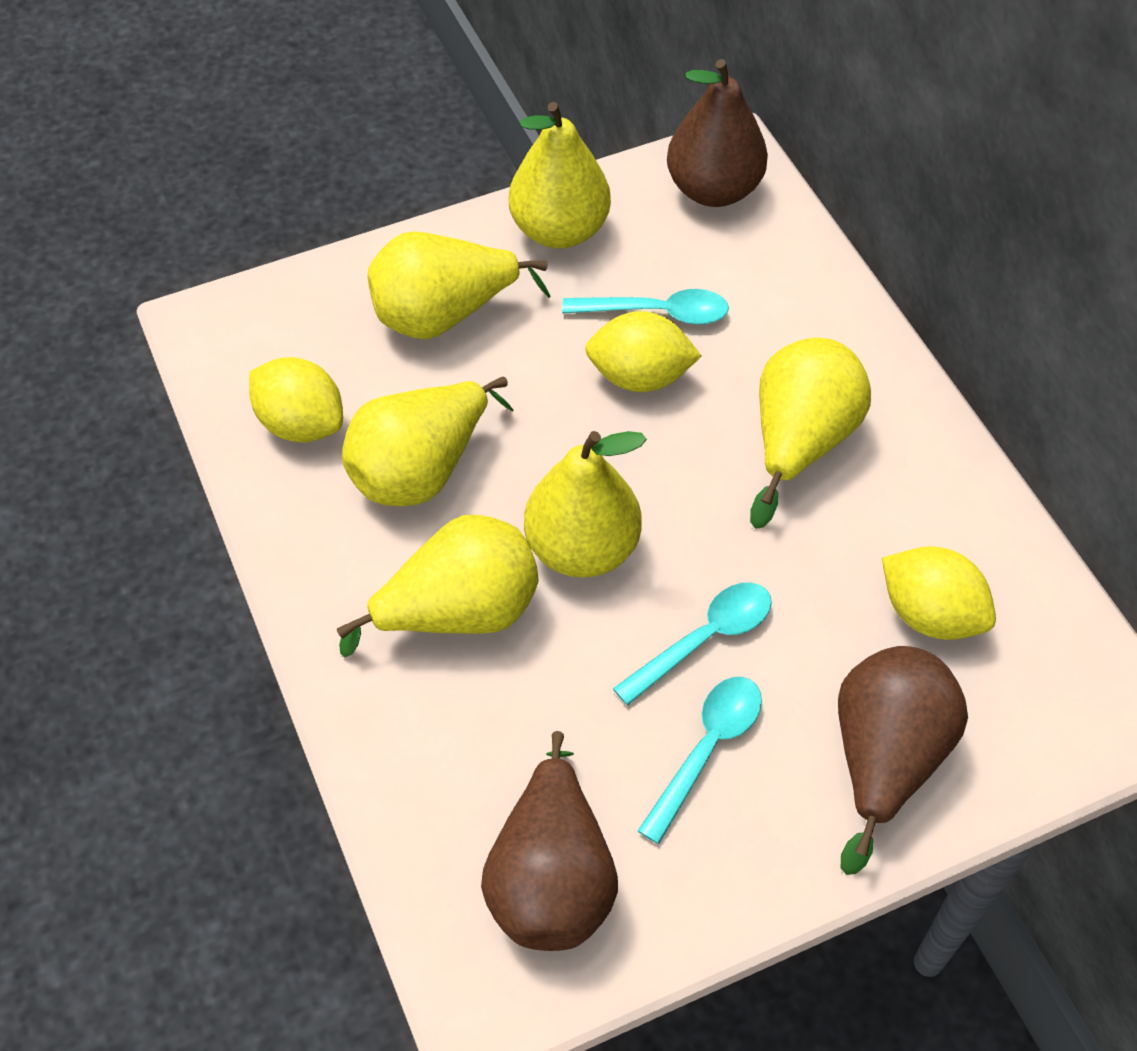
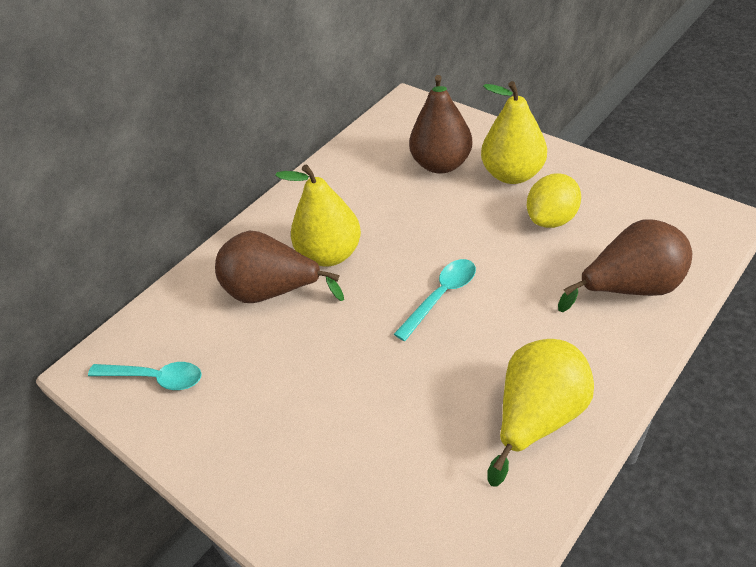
turquoise spoon: 3 -> 2
yellow lemon: 3 -> 1
yellow pear: 6 -> 3

